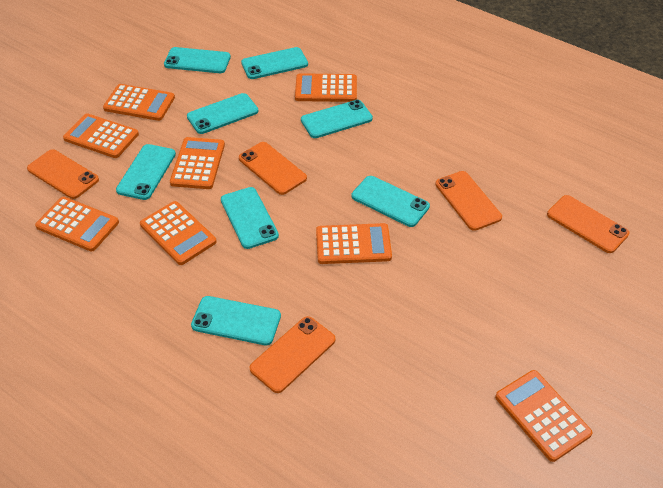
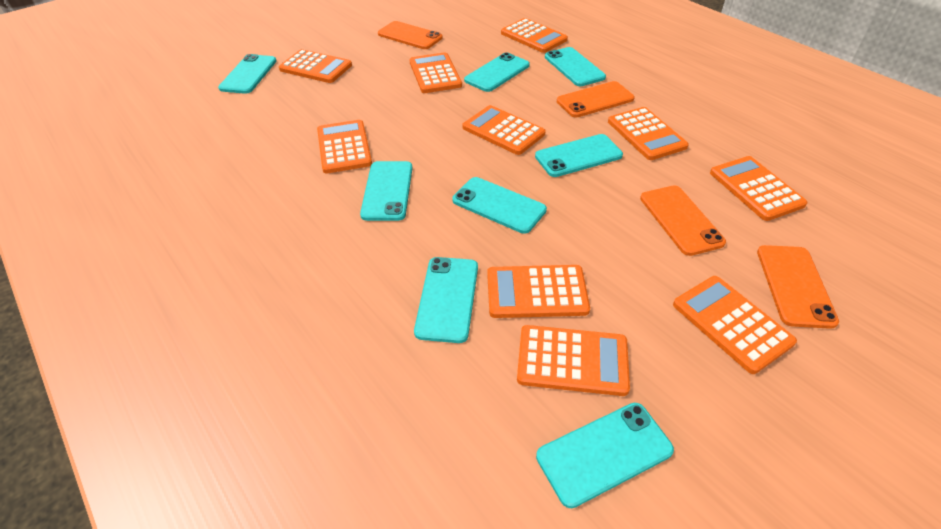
orange calculator: 8 -> 10
orange phone: 5 -> 4

